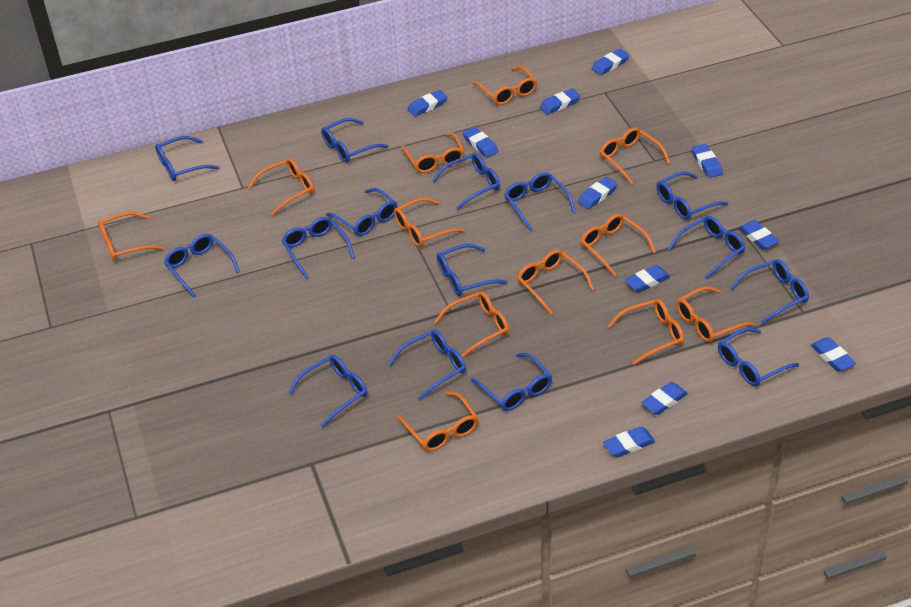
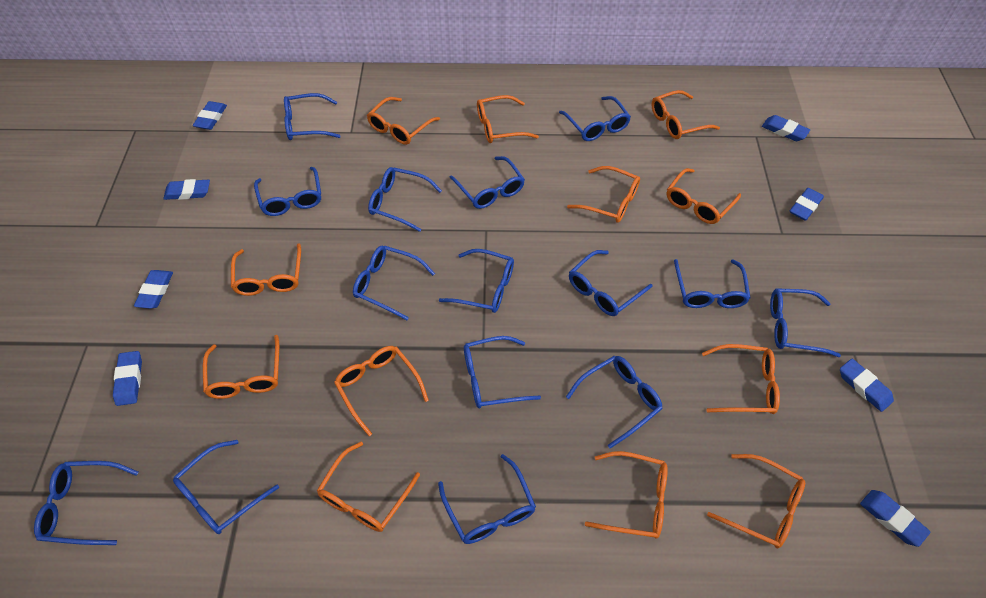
blue eraser: 11 -> 8

